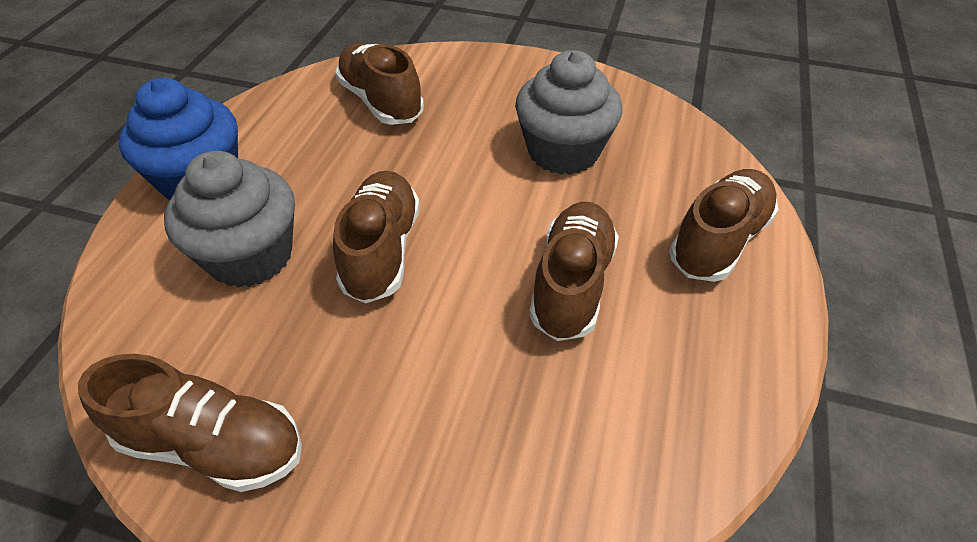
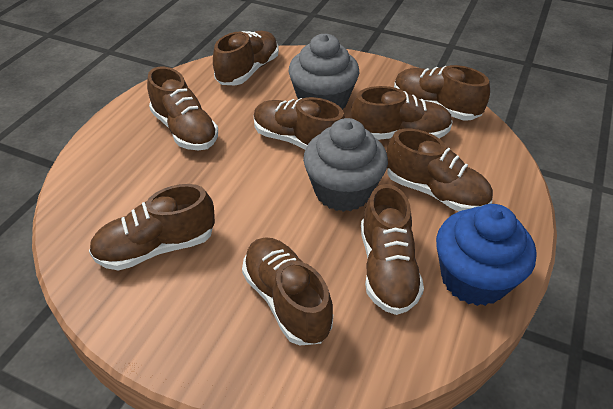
brown shoe: 5 -> 9

